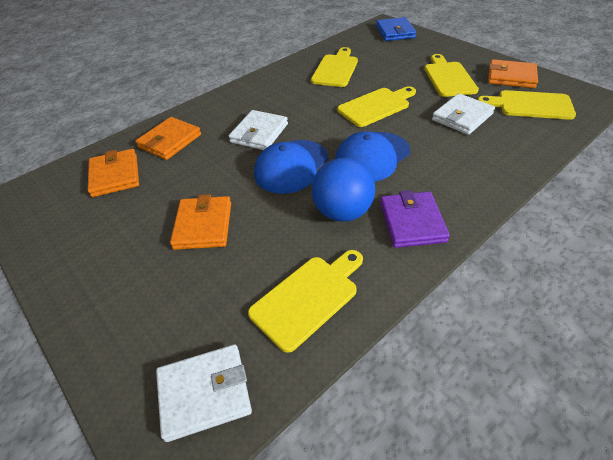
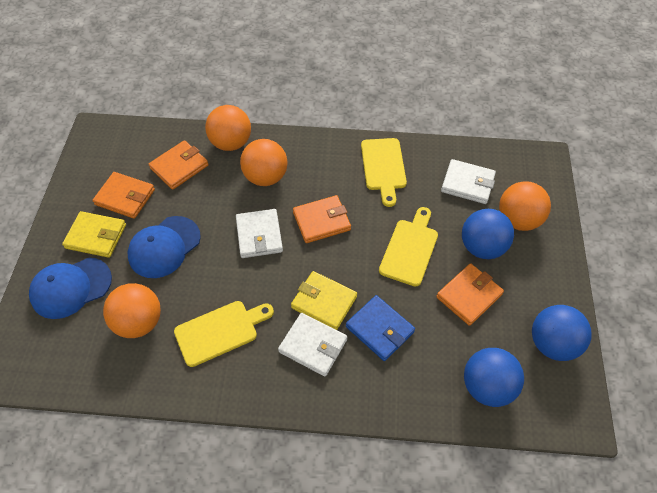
blue ball: 1 -> 3
orange ball: 0 -> 4
purple wallet: 1 -> 0
yellow cutting board: 5 -> 3
yellow wallet: 0 -> 2

